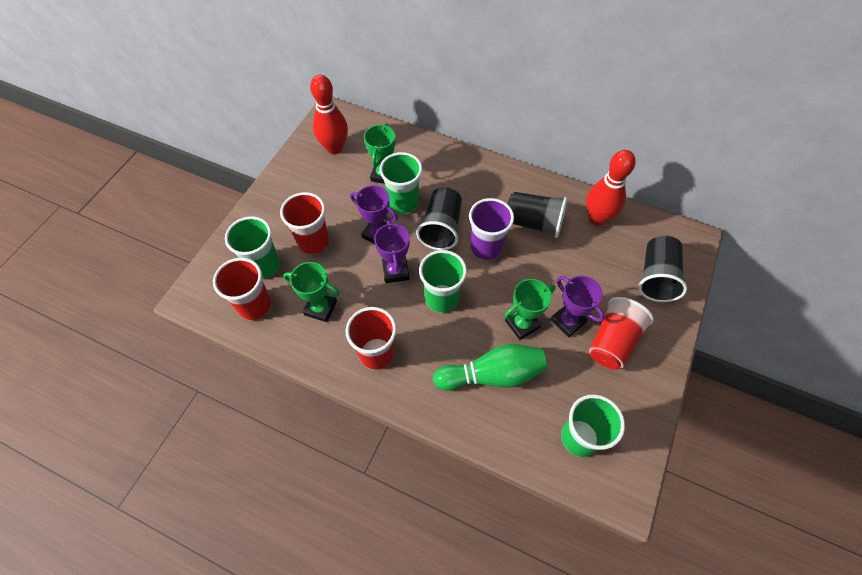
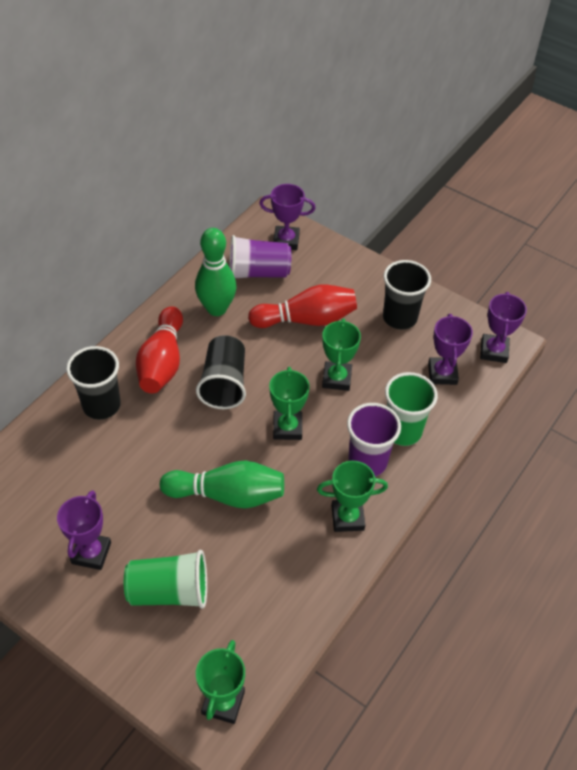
green bowling pin: 1 -> 2
green cup: 4 -> 2
green trophy: 3 -> 4
purple cup: 1 -> 2
purple trophy: 3 -> 4
red cup: 4 -> 0

